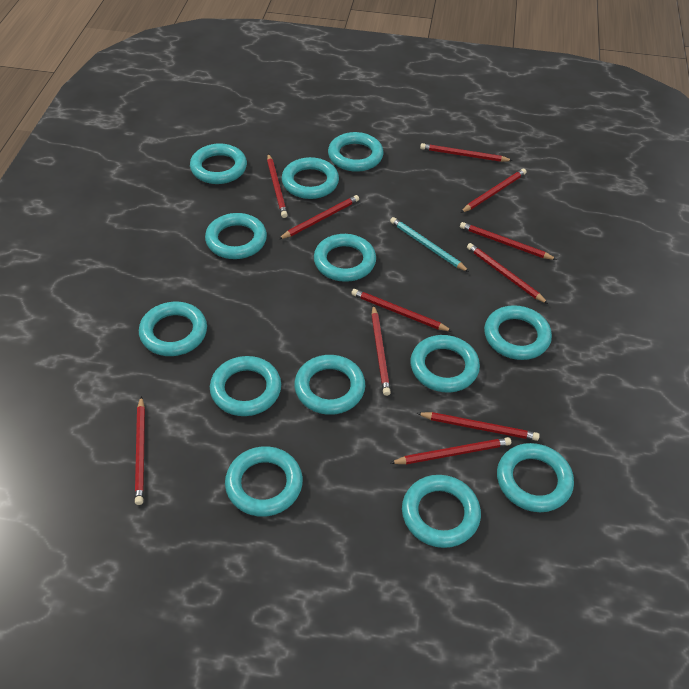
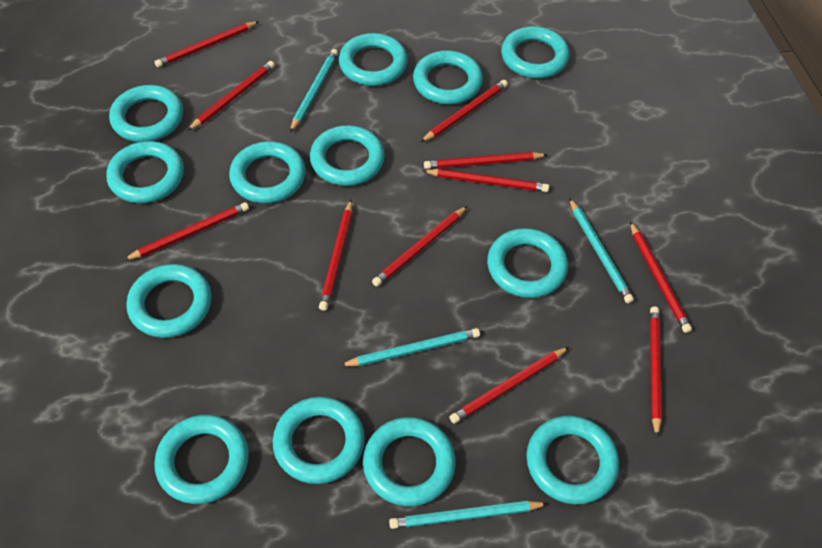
turquoise pencil: 1 -> 4

